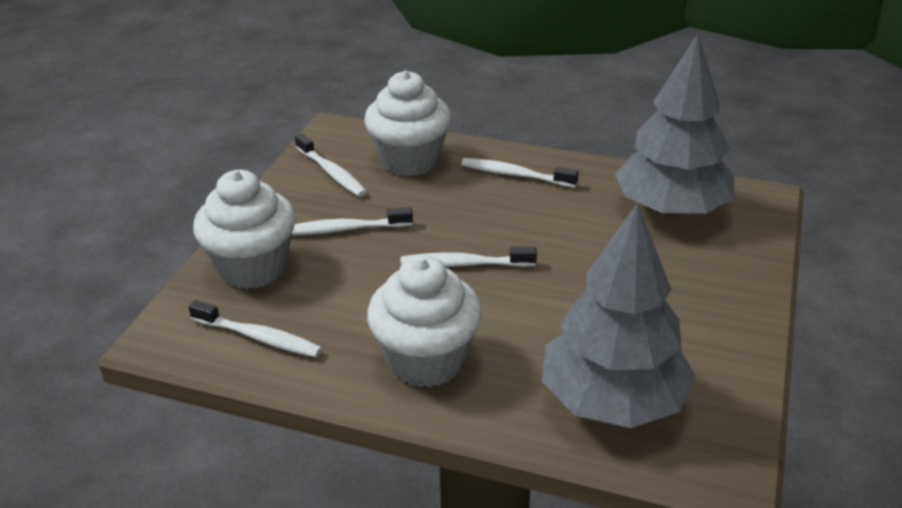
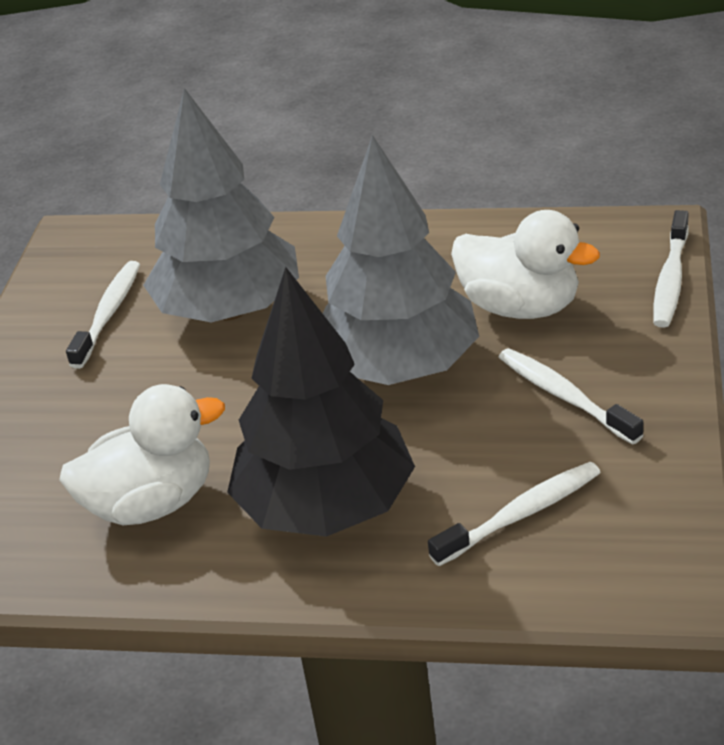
black tree: 0 -> 1
white cupcake: 3 -> 0
white duck: 0 -> 2
white toothbrush: 5 -> 4

